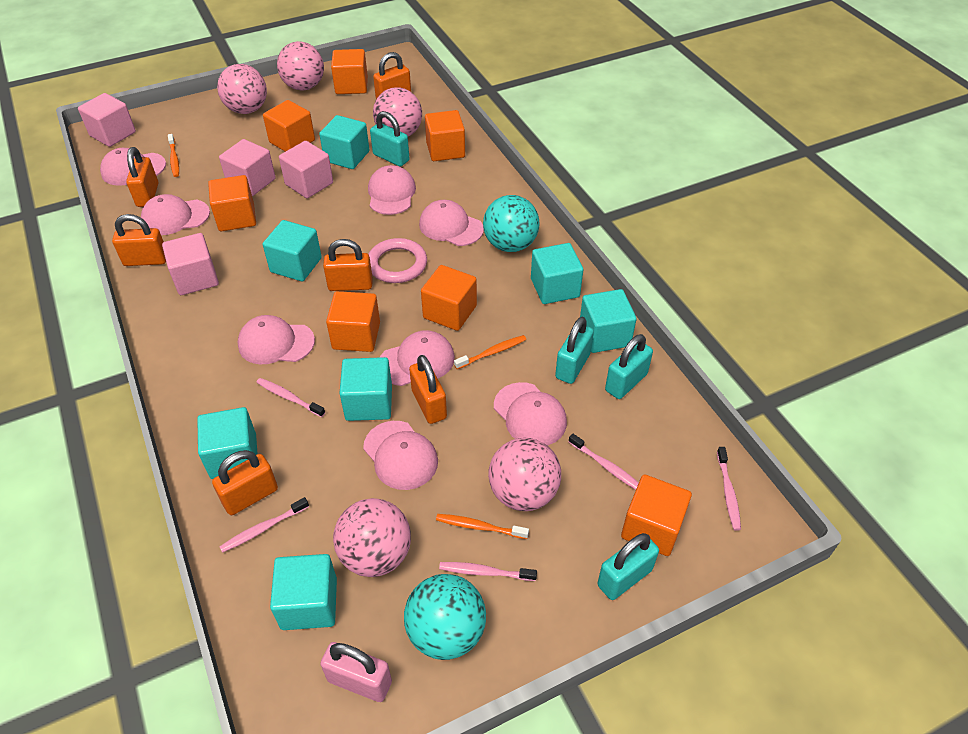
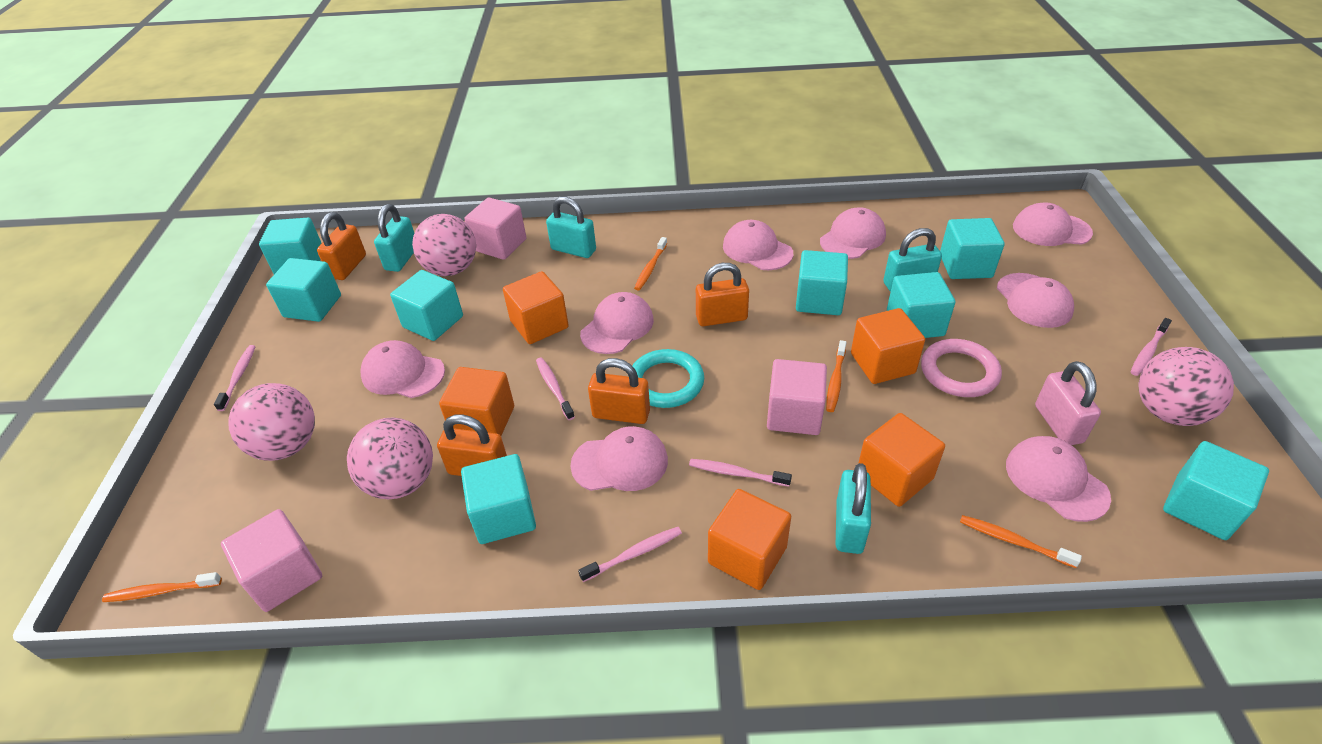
orange cube: 7 -> 5
orange padlock: 6 -> 4
orange toothbrush: 3 -> 4
pink ball: 5 -> 4
pink cube: 4 -> 3
turquoise ball: 2 -> 0
turquoise cube: 7 -> 8
turquoise ring: 0 -> 1

